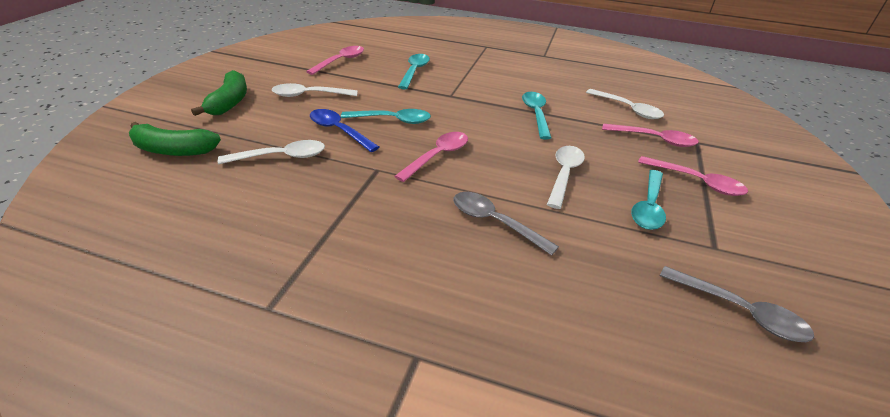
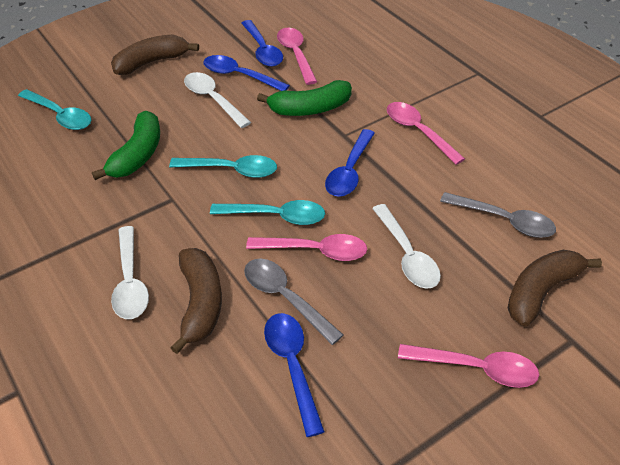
blue spoon: 1 -> 4
brown banana: 0 -> 3
turquoise spoon: 4 -> 3
white spoon: 4 -> 3

